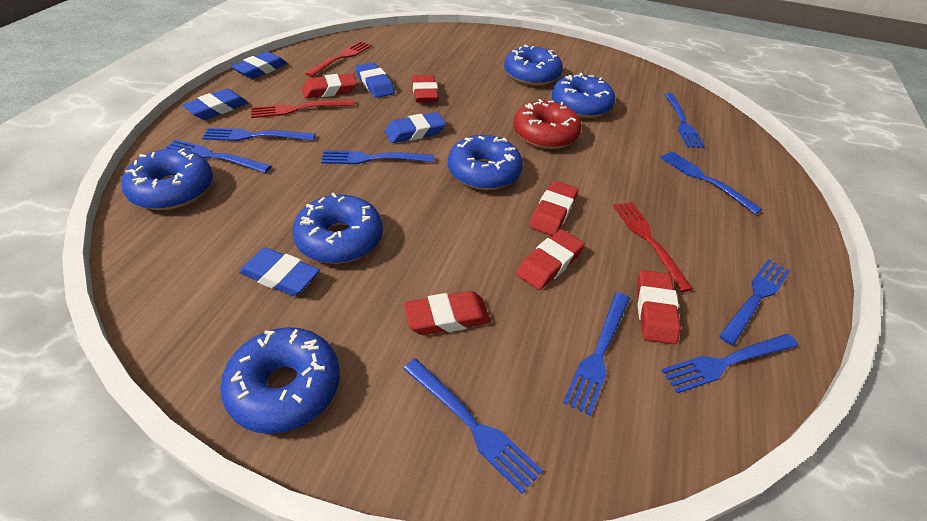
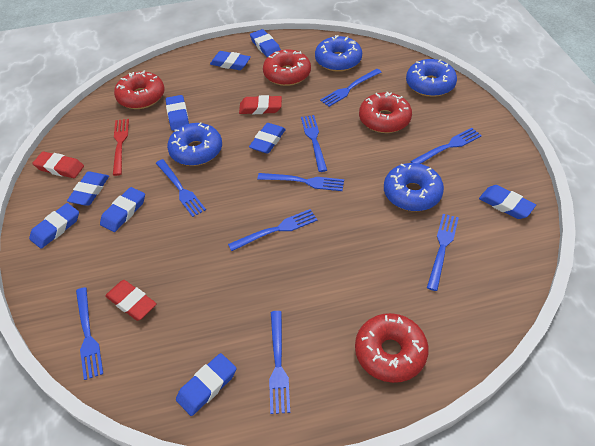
blue donut: 6 -> 4
blue eraser: 5 -> 9
red donut: 1 -> 4
red eraser: 6 -> 3
red fork: 3 -> 1

